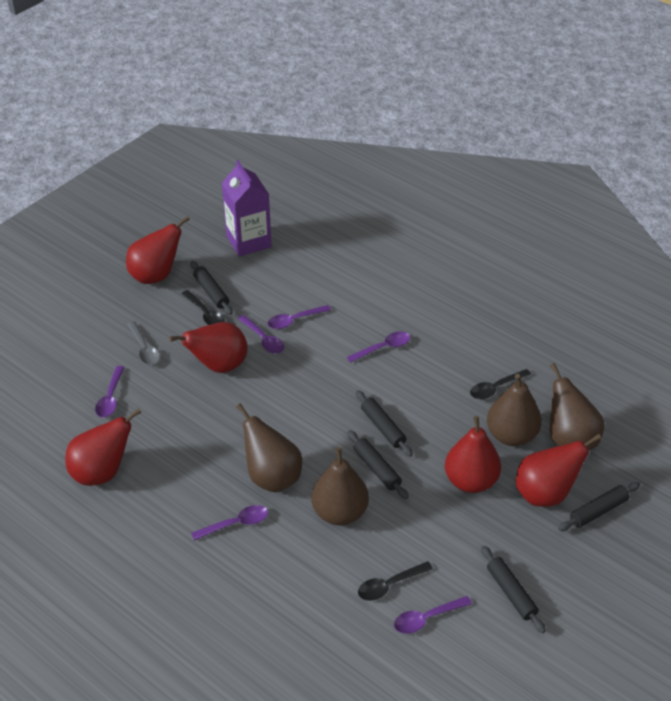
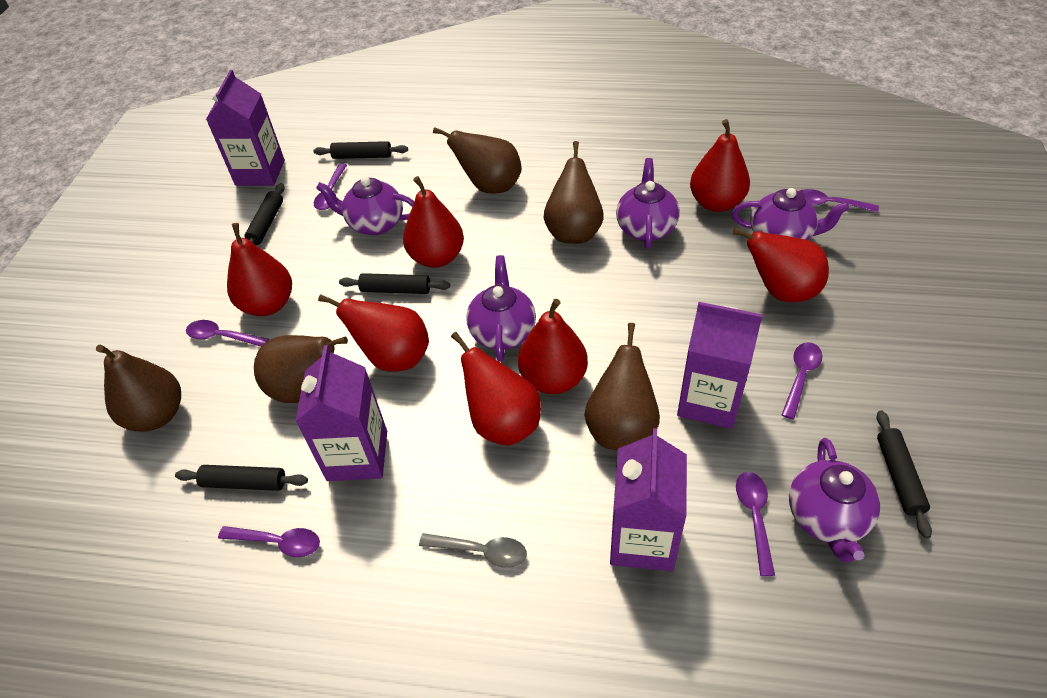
black spoon: 3 -> 0
brown pear: 4 -> 5
purple carton: 1 -> 4
purple teapot: 0 -> 5
red pear: 5 -> 7

